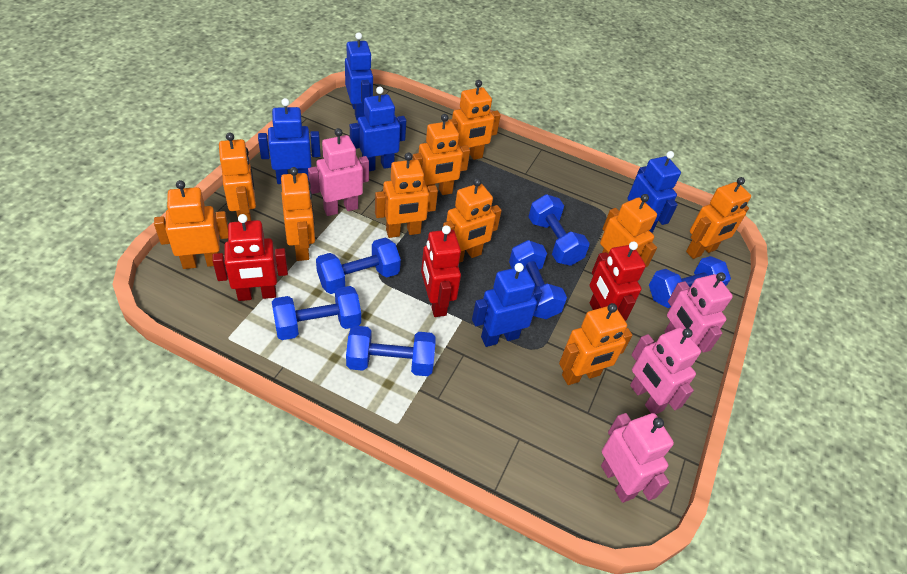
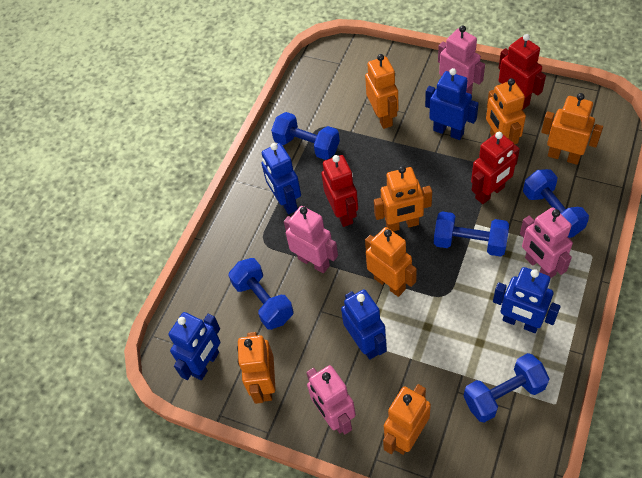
blue dumbbell: 6 -> 5
orange robot: 10 -> 7

